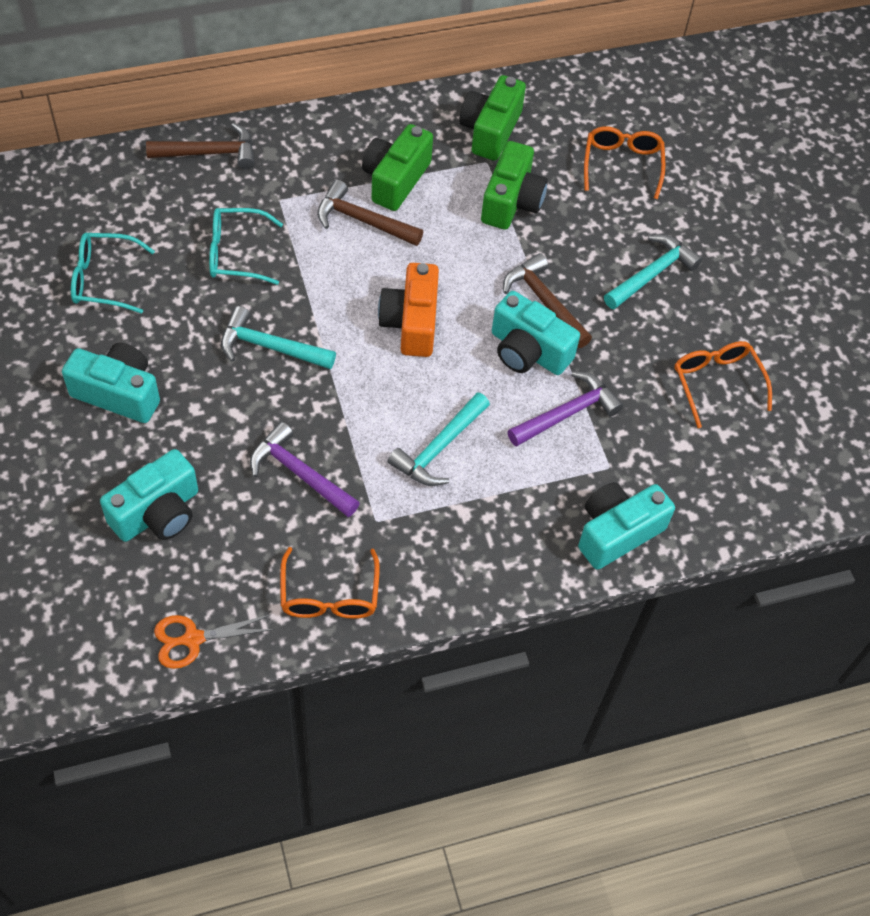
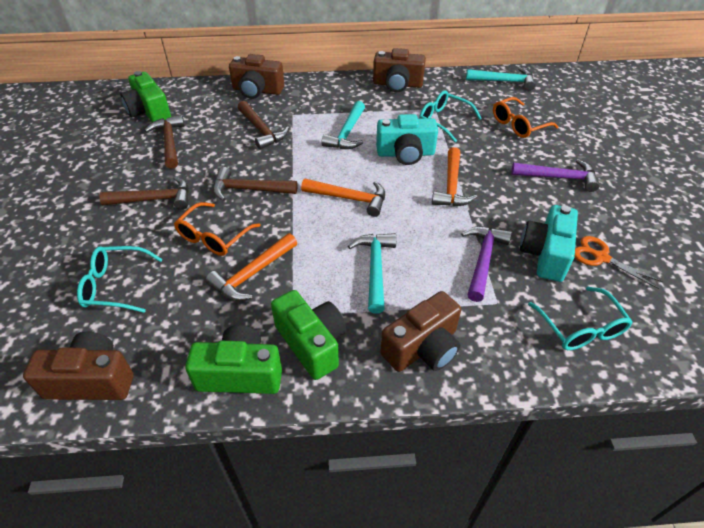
brown camera: 0 -> 4
brown hammer: 3 -> 4
orange camera: 1 -> 0
orange glasses: 3 -> 2
orange hammer: 0 -> 3
turquoise camera: 4 -> 2
turquoise glasses: 2 -> 3

